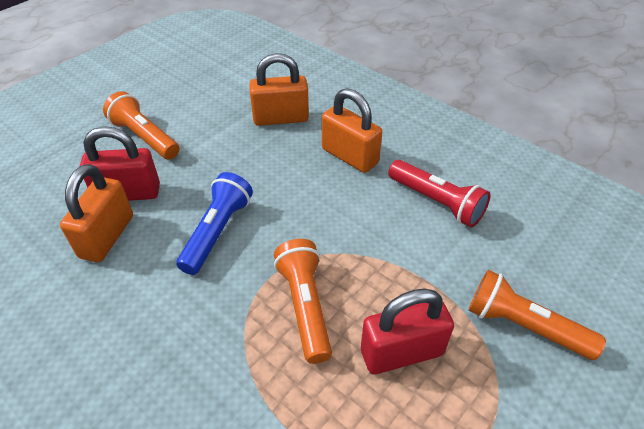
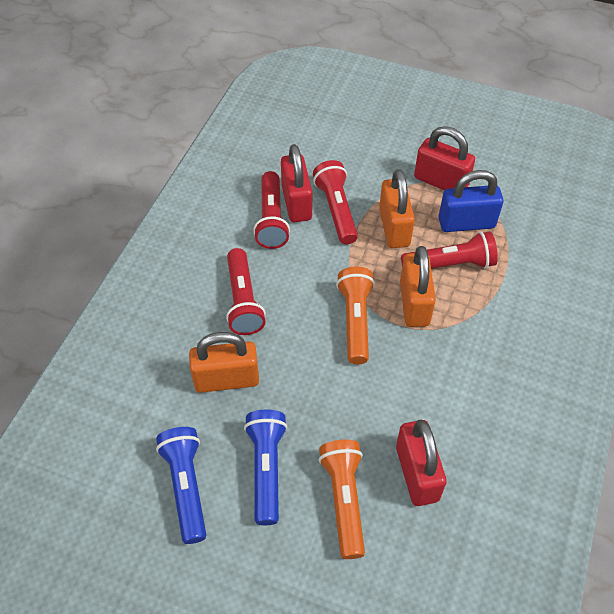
blue flashlight: 1 -> 2
blue padlock: 0 -> 1
orange flashlight: 3 -> 2
red flashlight: 1 -> 4
red padlock: 2 -> 3

